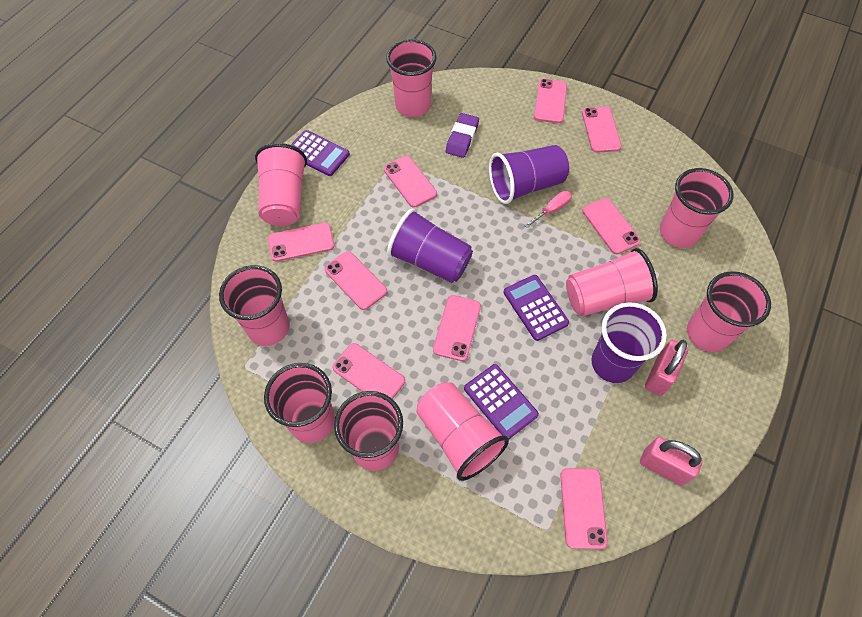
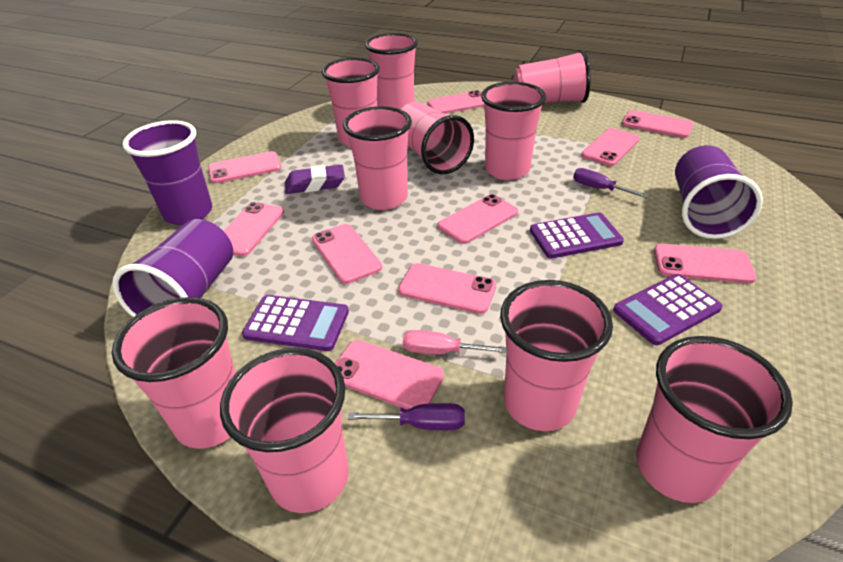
pink cup: 9 -> 10
pink padlock: 2 -> 0
pink phone: 9 -> 10
purple screwdriver: 0 -> 2

